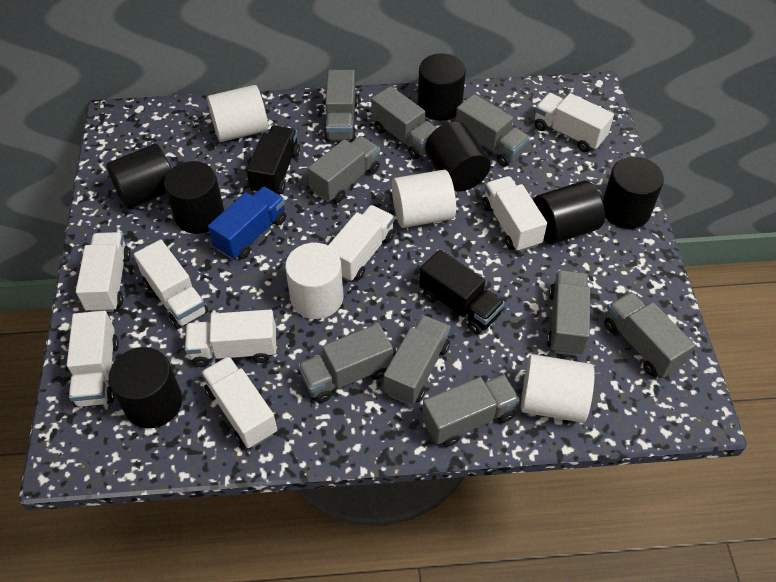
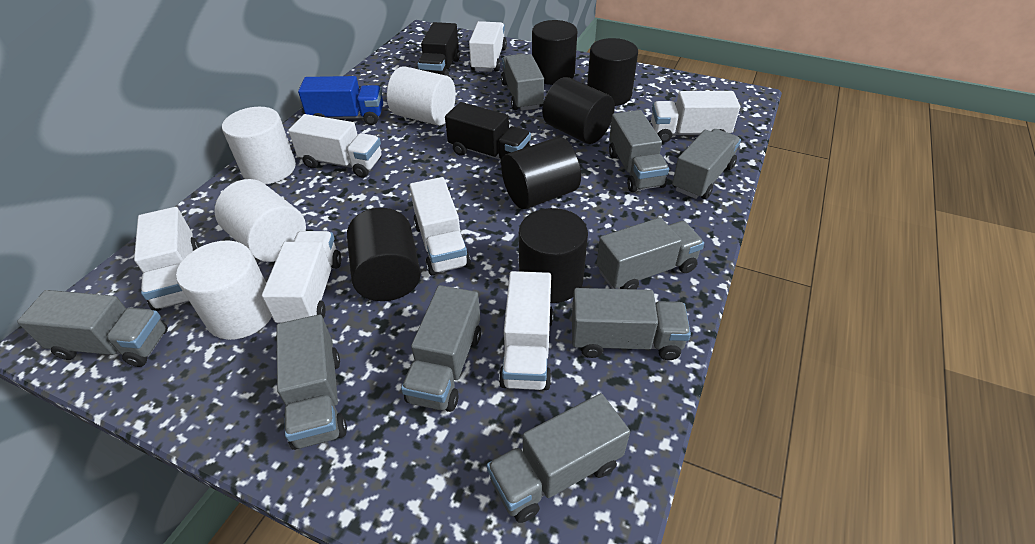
black cylinder: 7 -> 6
white truck: 8 -> 7

